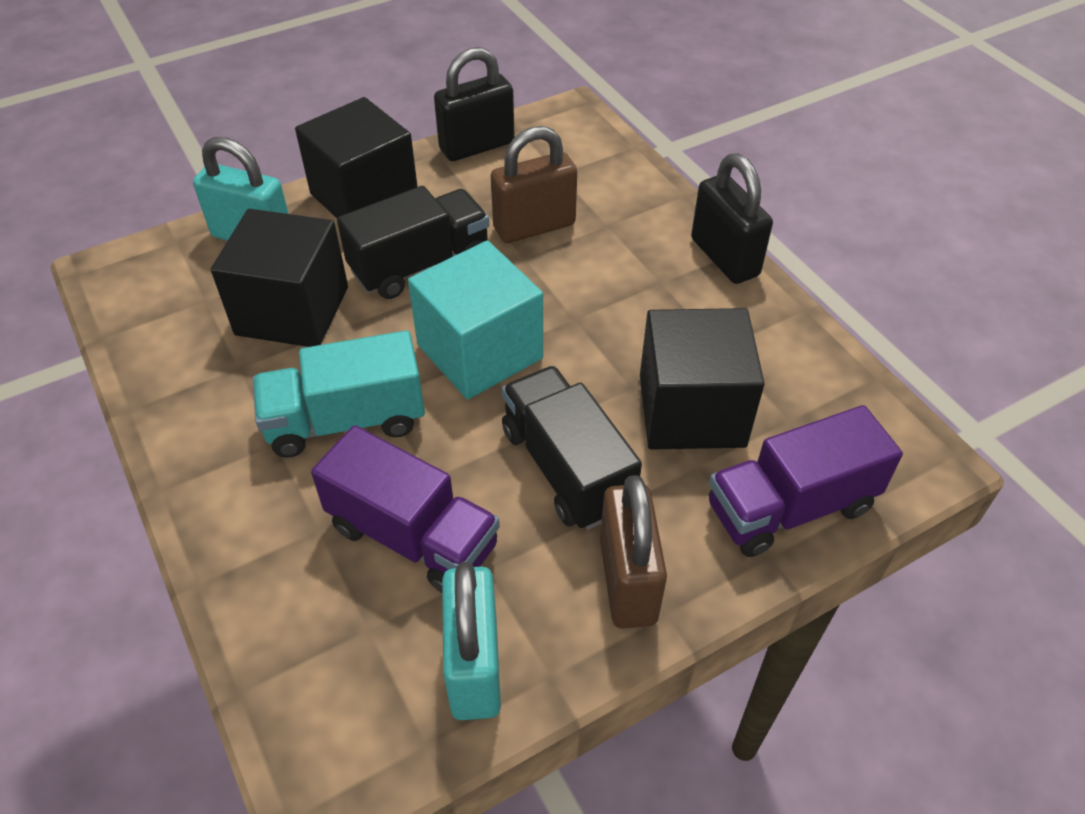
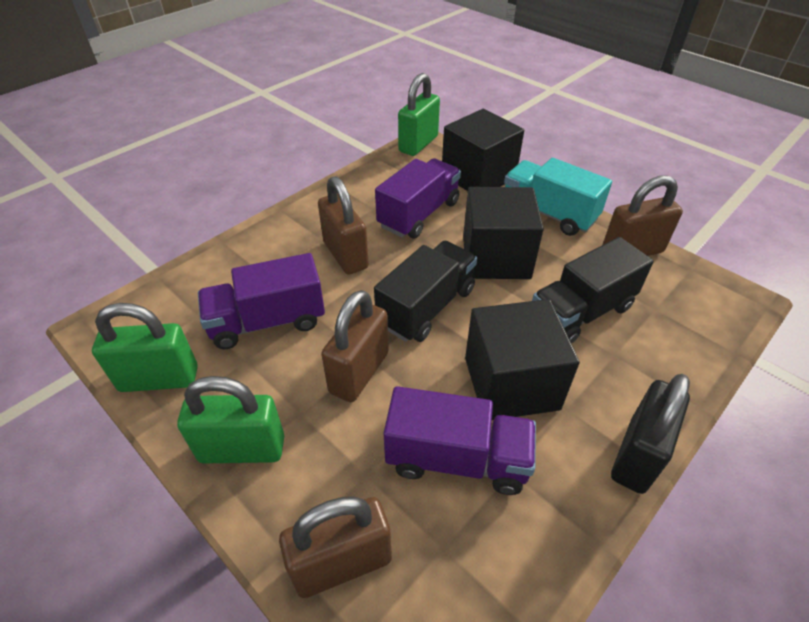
black padlock: 2 -> 1
brown padlock: 2 -> 4
green padlock: 0 -> 3
purple truck: 2 -> 3
turquoise cube: 1 -> 0
turquoise padlock: 2 -> 0

